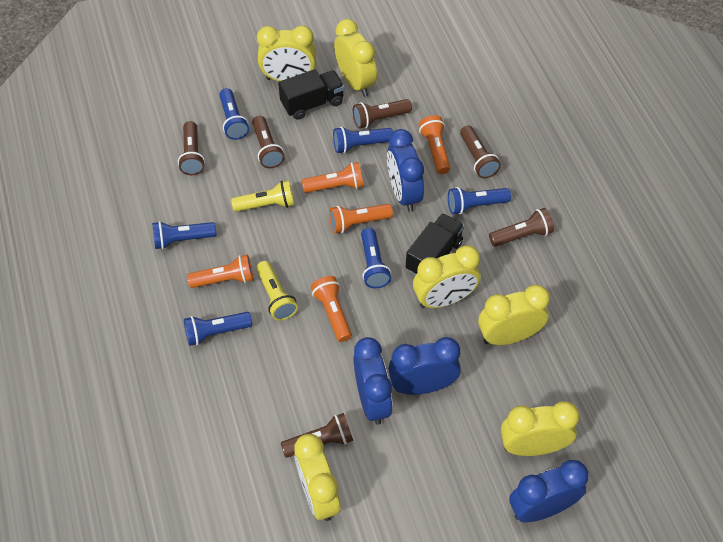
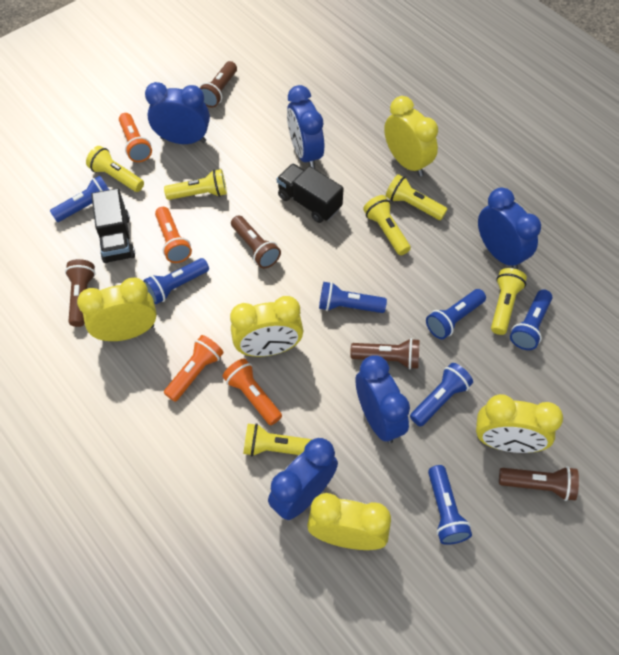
blue clock: 4 -> 5
blue flashlight: 6 -> 7
brown flashlight: 6 -> 5
orange flashlight: 5 -> 4
yellow clock: 6 -> 5
yellow flashlight: 2 -> 6

